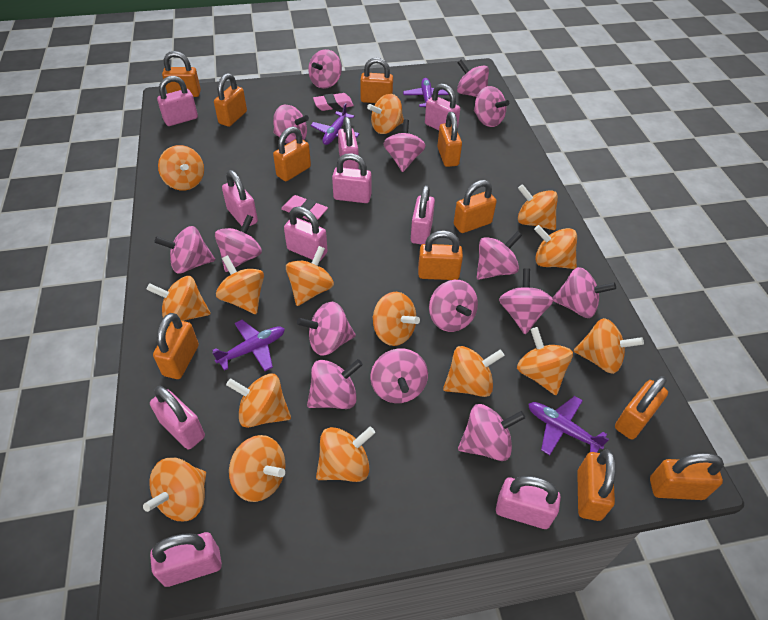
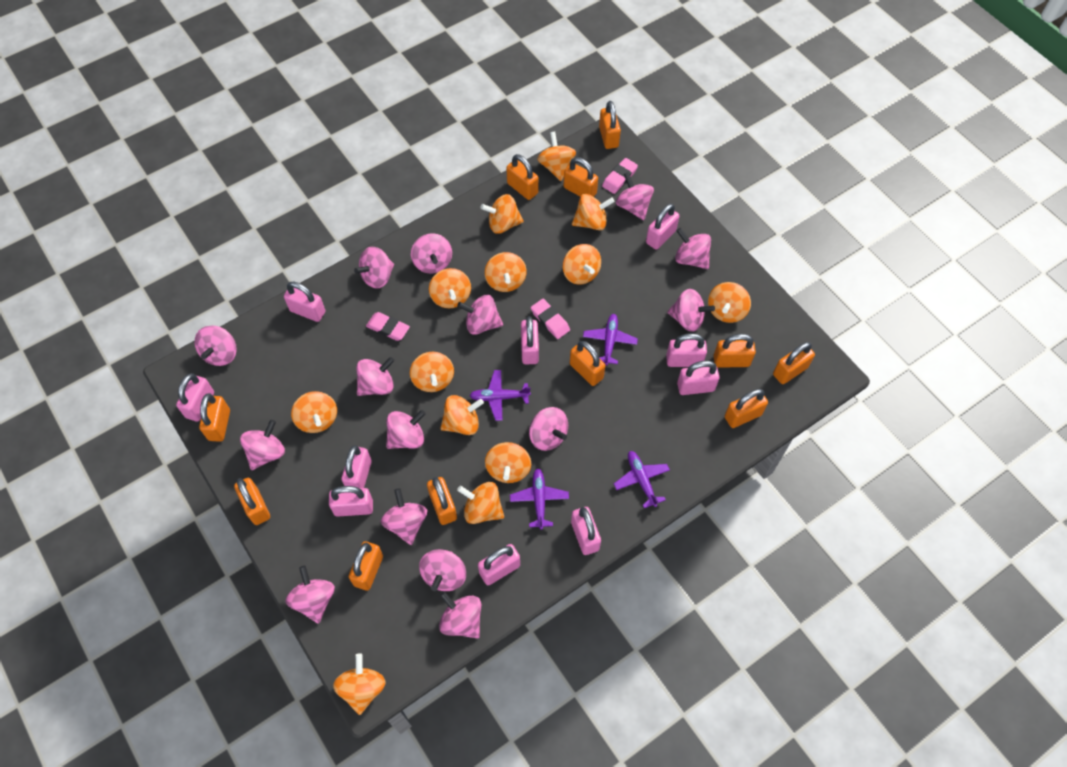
orange spinning top: 15 -> 13
pink eraser: 2 -> 3

